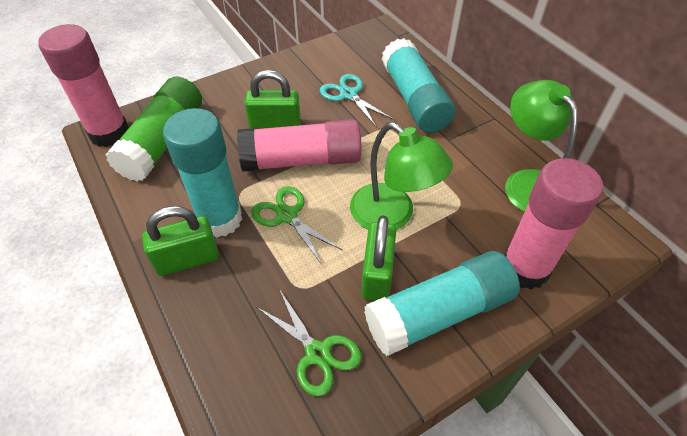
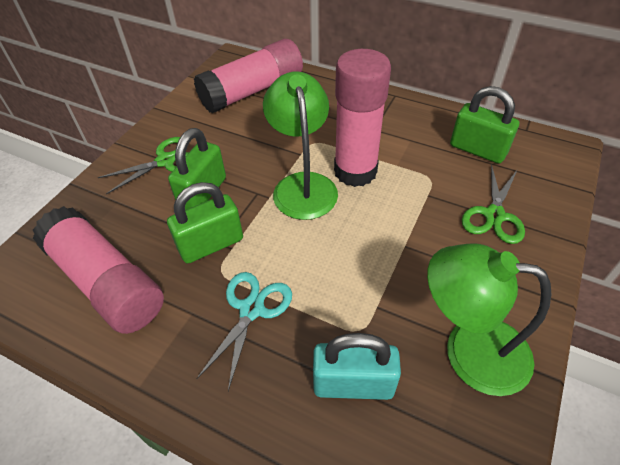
green glue stick: 1 -> 0
turquoise glue stick: 3 -> 0
turquoise padlock: 0 -> 1

